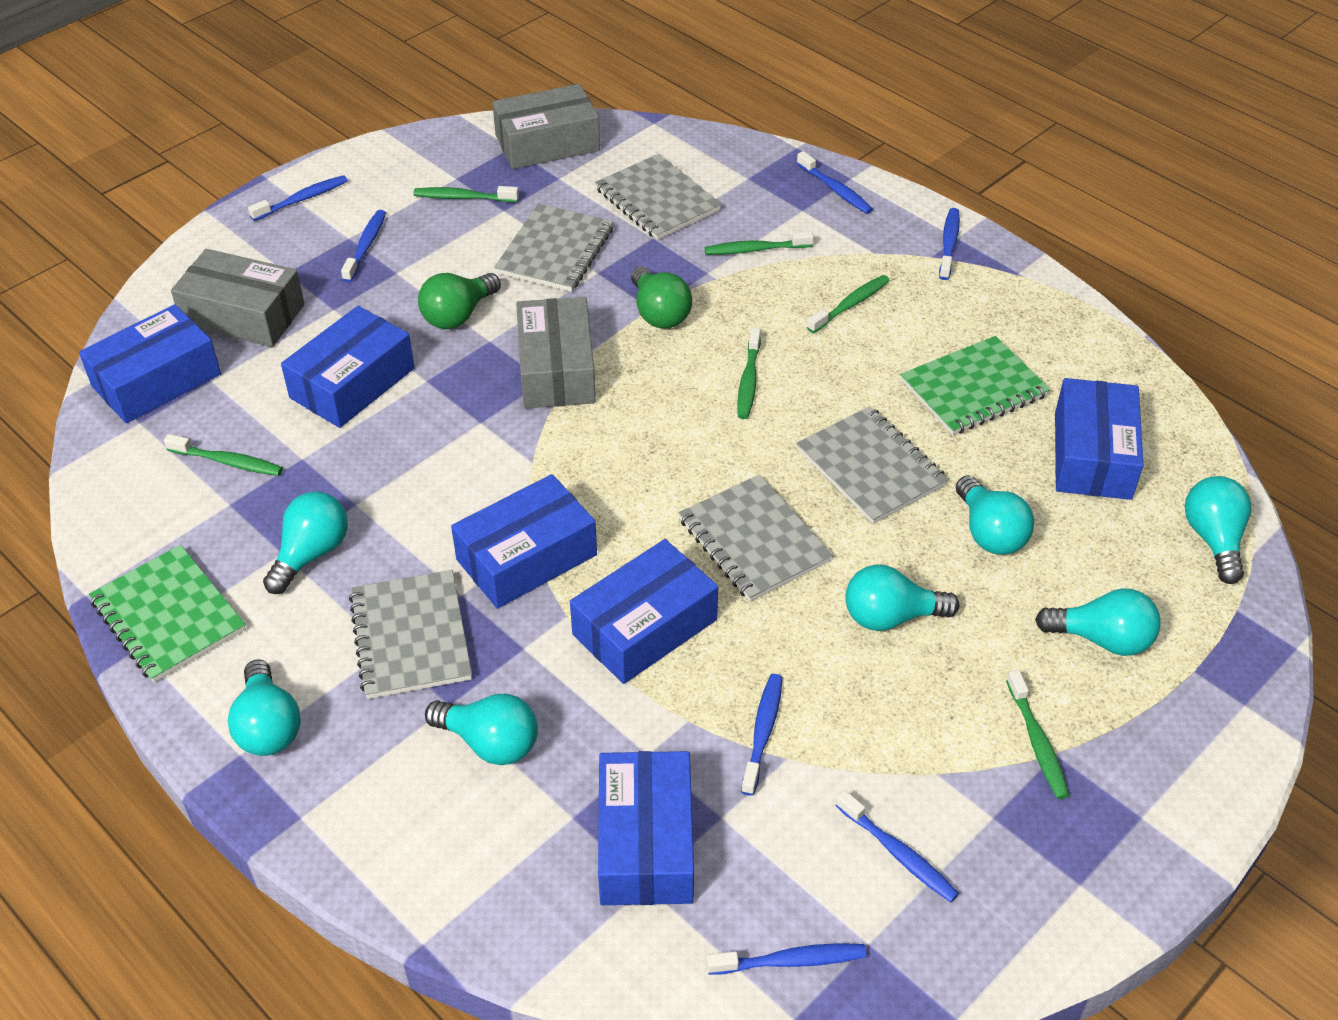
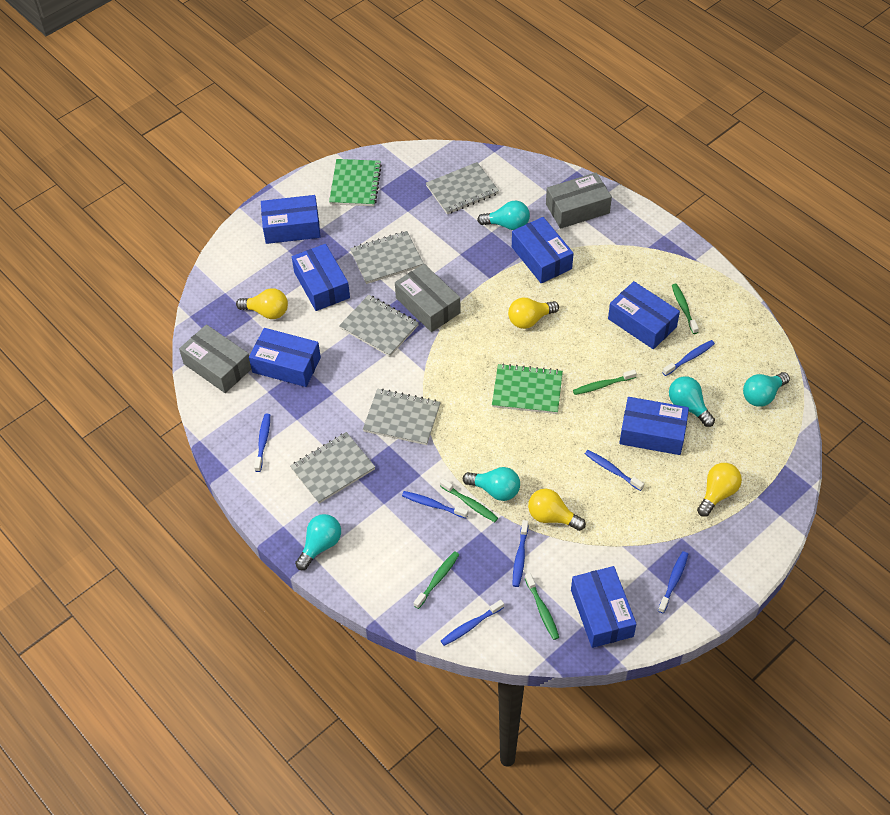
blue box: 6 -> 7
green light bulb: 2 -> 0
green toothbrush: 6 -> 5
turquoise light bulb: 7 -> 5
yellow light bulb: 0 -> 4

